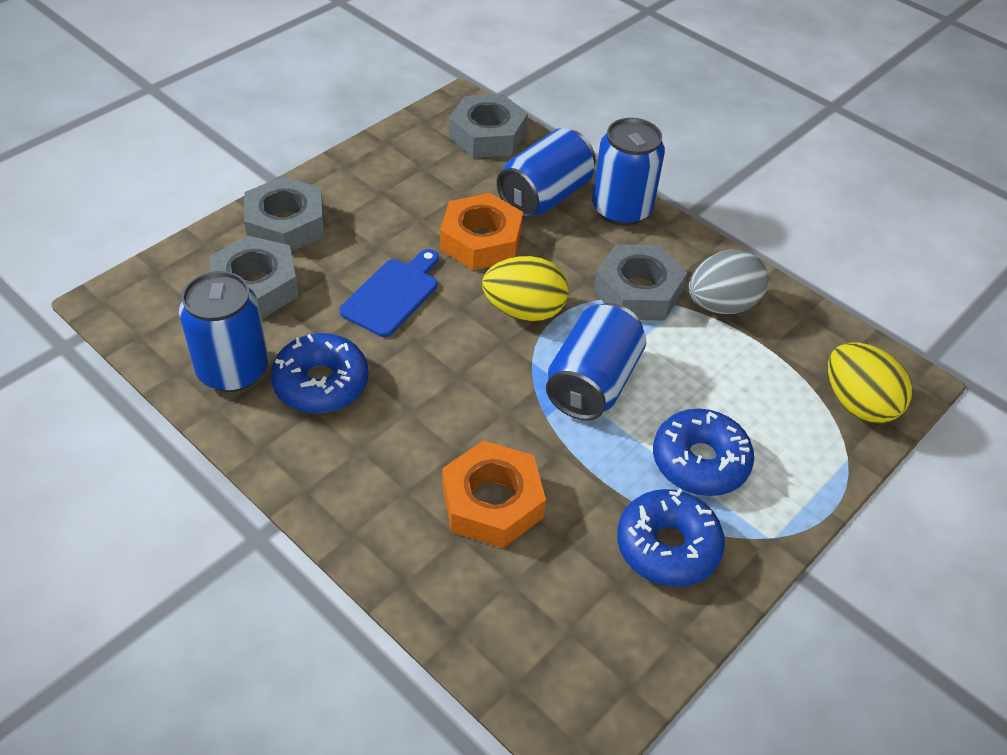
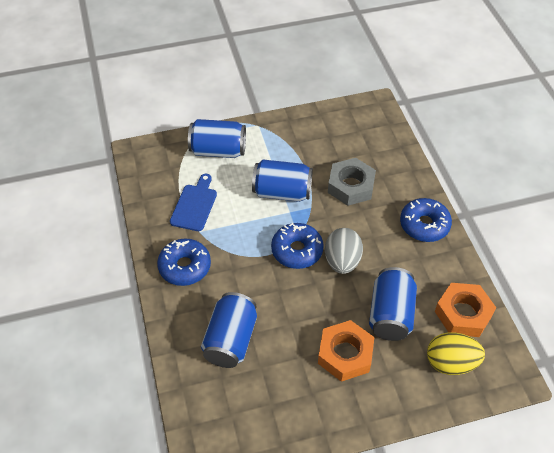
grey nut: 4 -> 1
yellow egg: 2 -> 1

